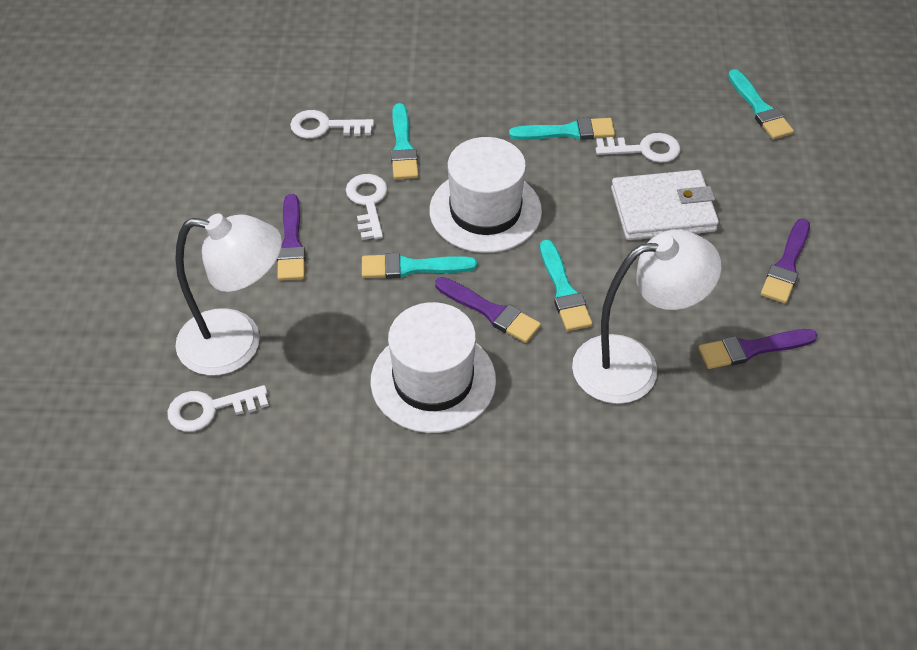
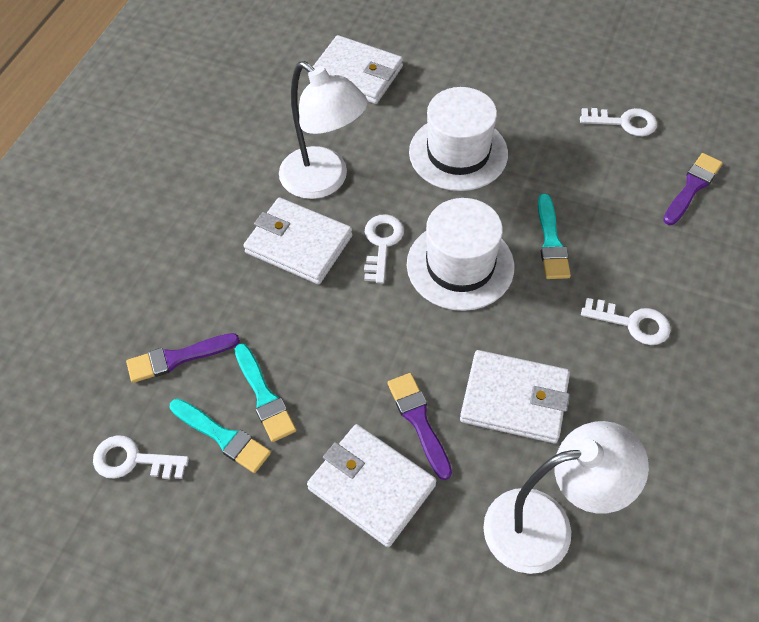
purple brush: 4 -> 3
turquoise brush: 5 -> 3
white wallet: 1 -> 4

